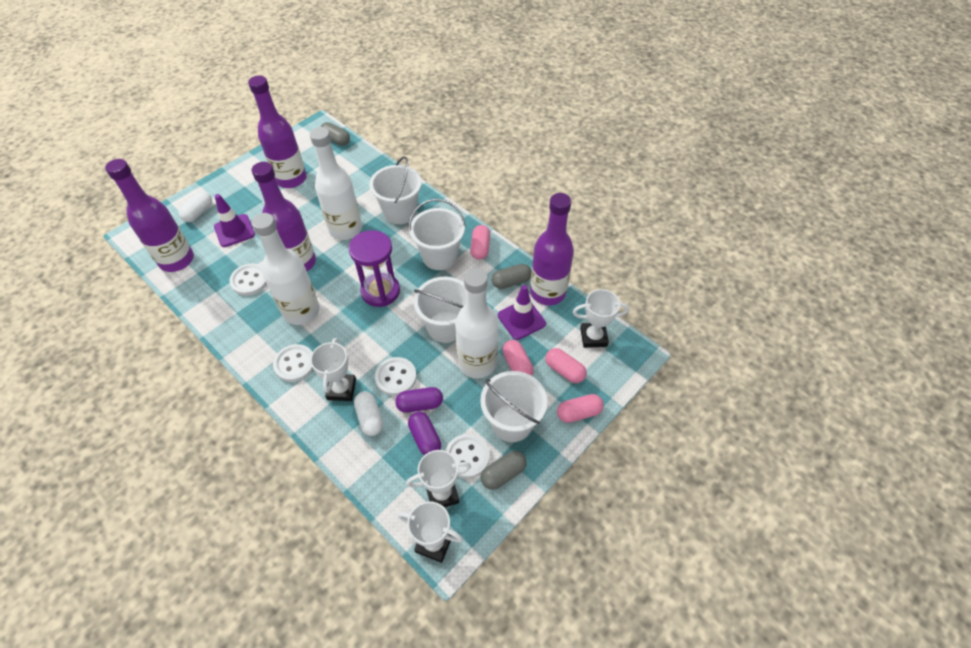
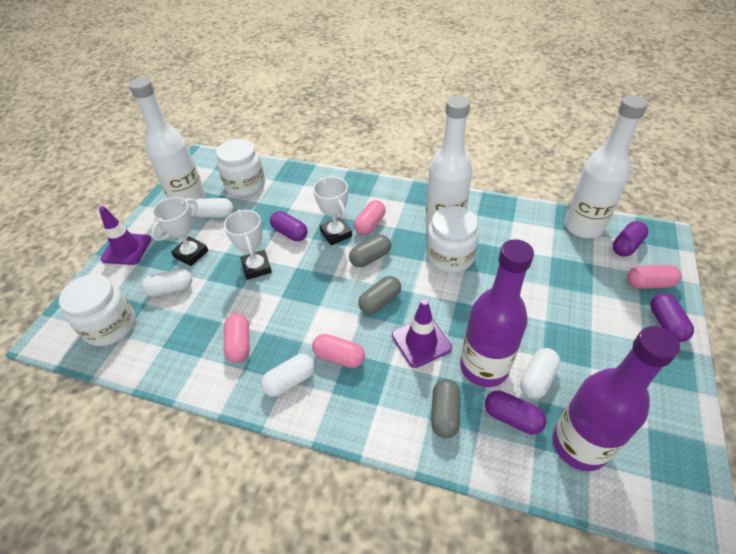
purple bottle: 4 -> 2
purple capsule: 2 -> 4
purple hourglass: 1 -> 0
white bucket: 4 -> 0
white button: 4 -> 0
white capsule: 2 -> 4
white jar: 0 -> 3
white trophy: 4 -> 3

